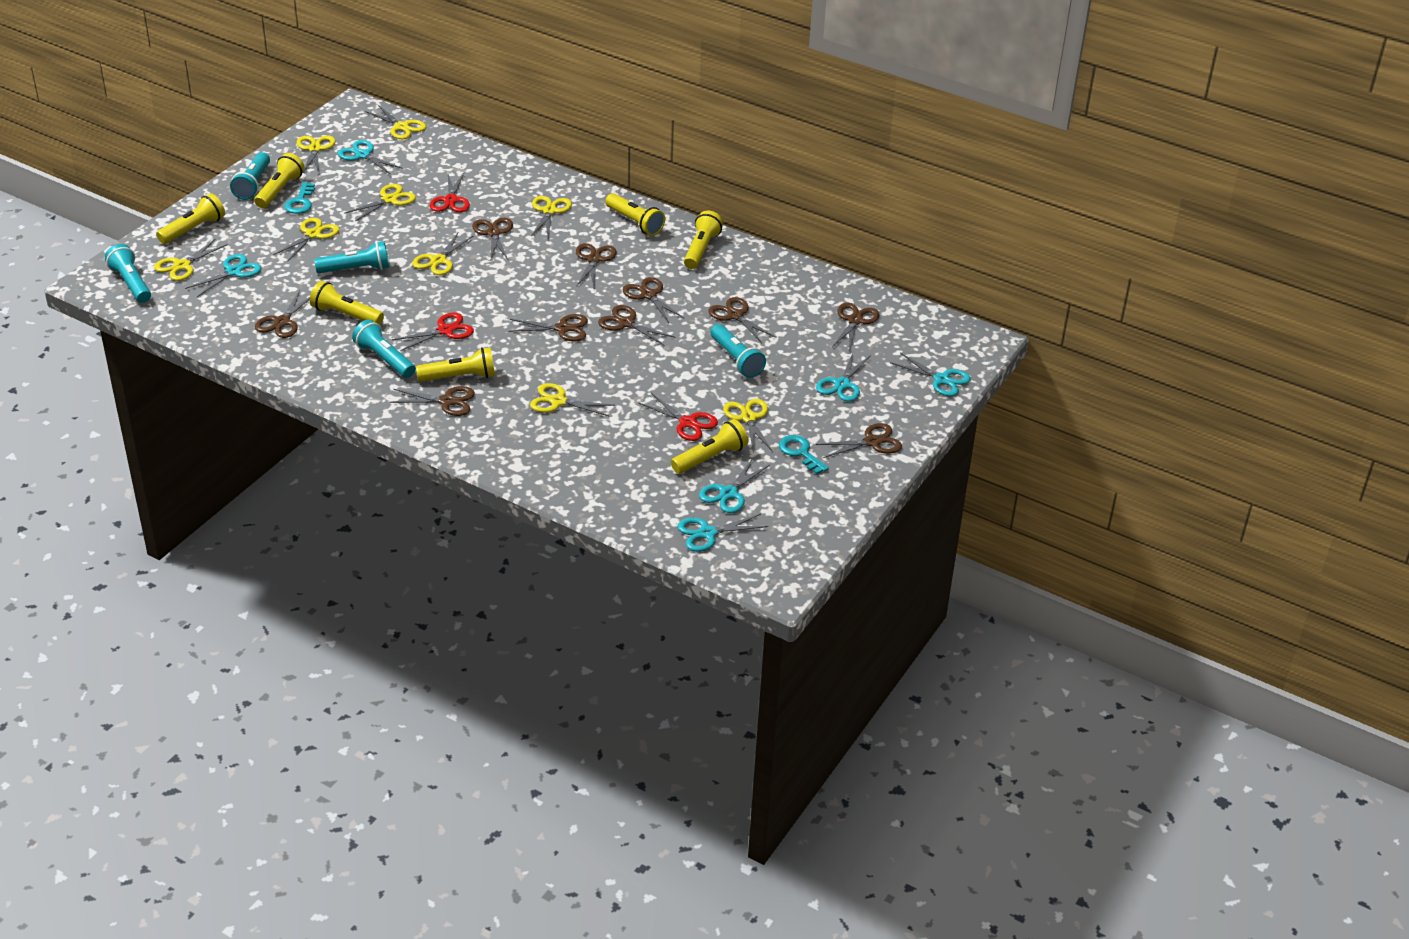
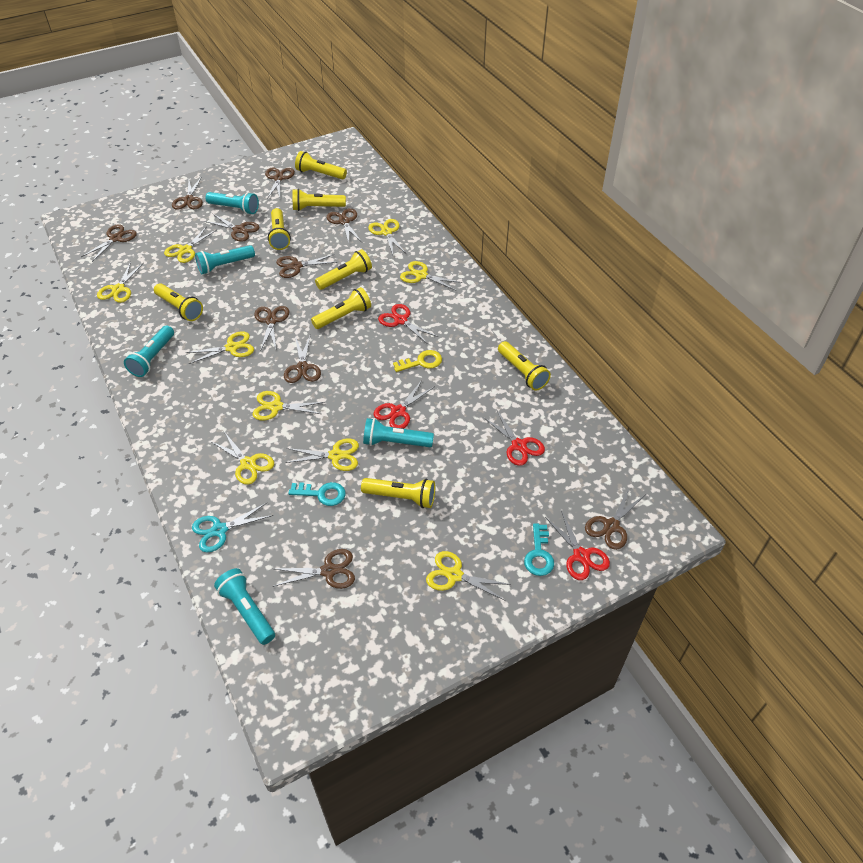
red scissors: 3 -> 4
turquoise scissors: 6 -> 1
yellow flashlight: 7 -> 8
yellow key: 0 -> 1

